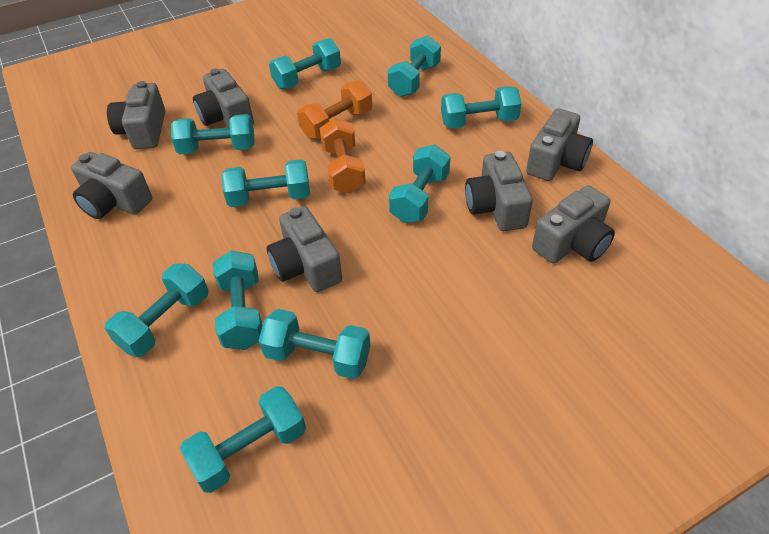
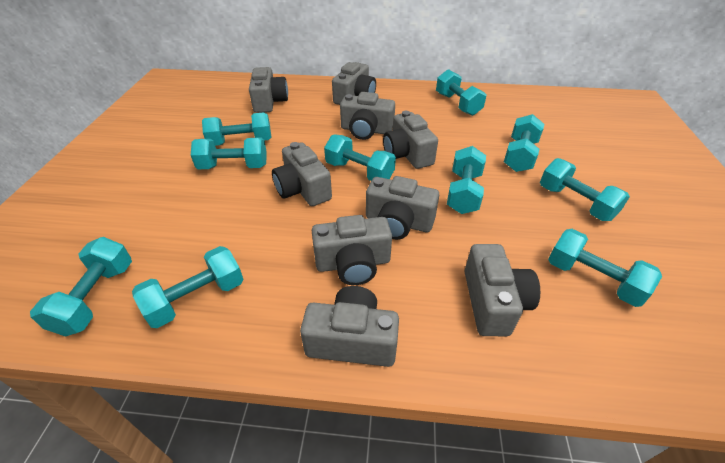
grey camera: 7 -> 9
orange dumbbell: 2 -> 0

